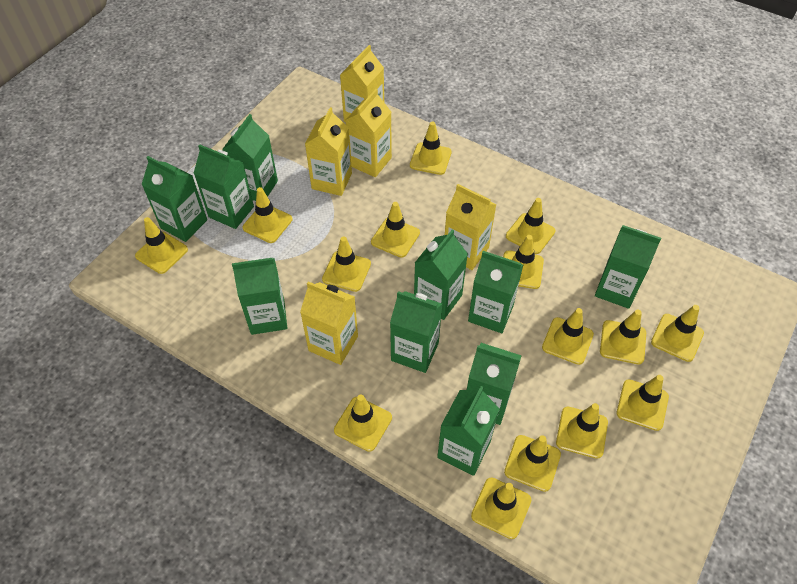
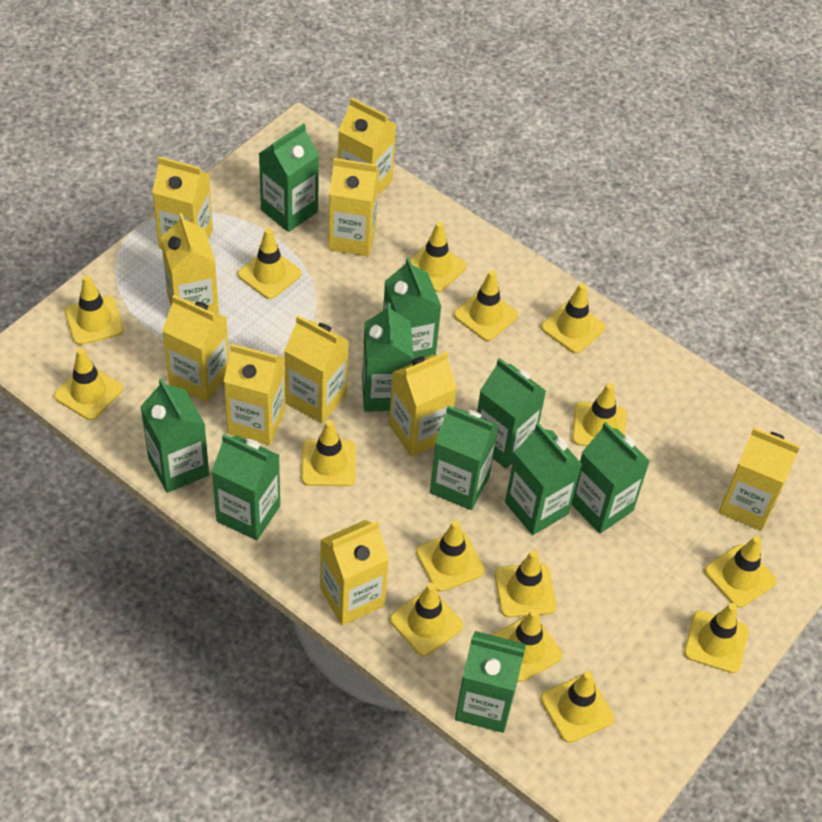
yellow carton: 5 -> 10

